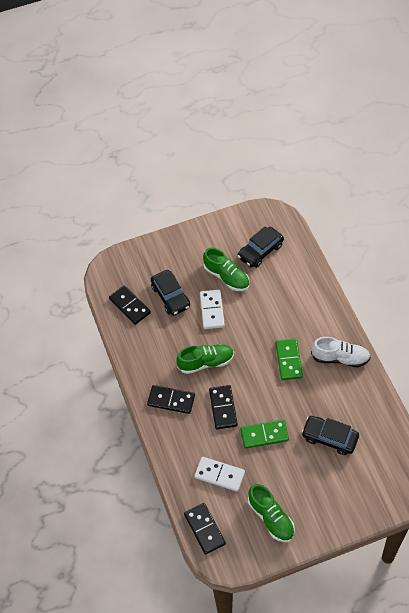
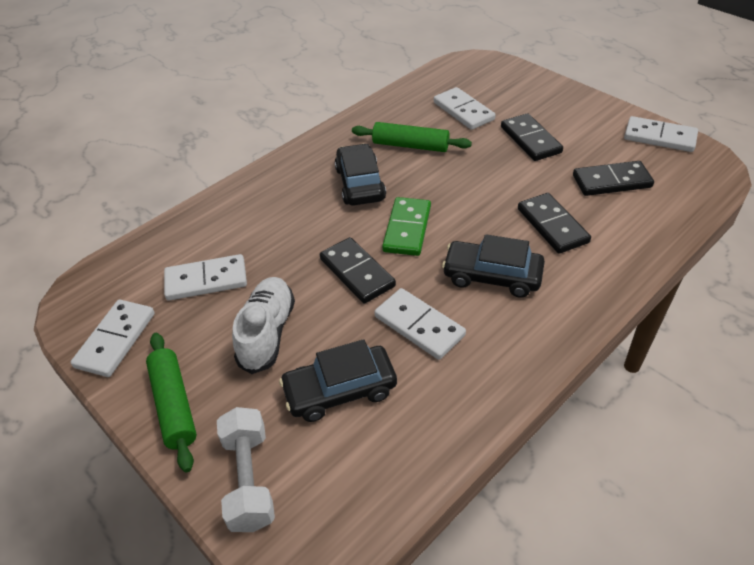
green domino: 2 -> 1
green rolling pin: 0 -> 2
green shoe: 3 -> 0
white domino: 2 -> 5
white dumbbell: 0 -> 1

